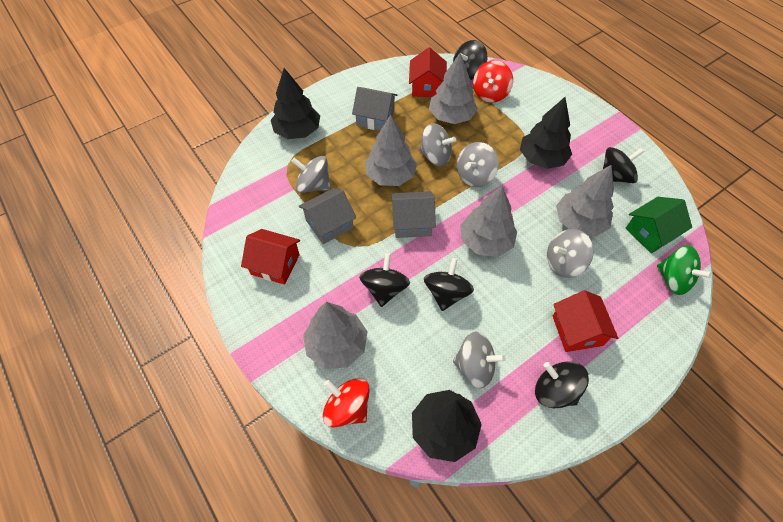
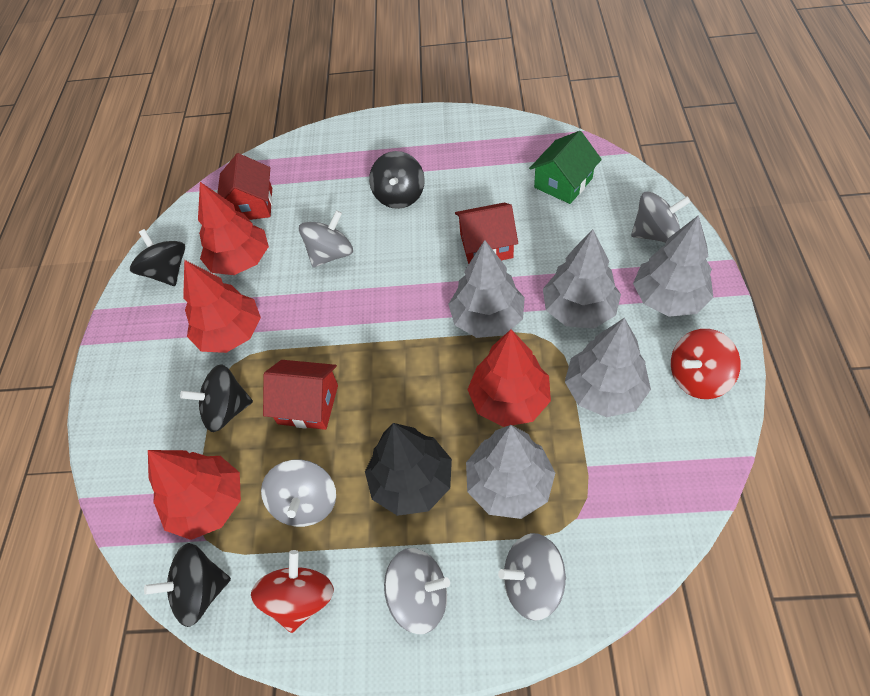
black spinning top: 5 -> 4
black tree: 3 -> 1
green spinning top: 1 -> 0
grey house: 3 -> 0
red tree: 0 -> 4

